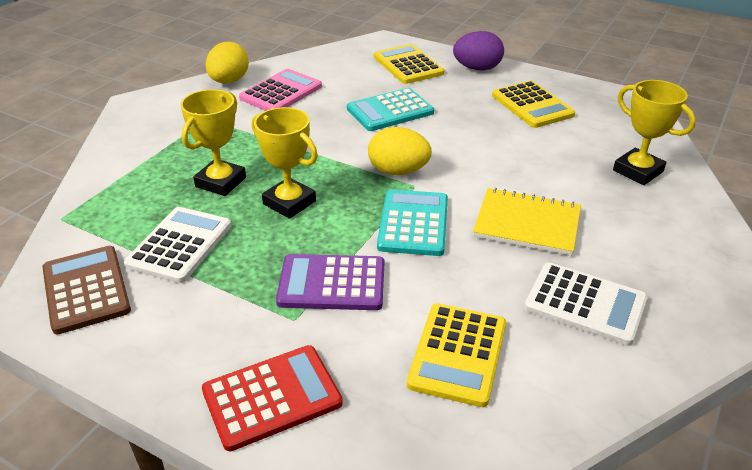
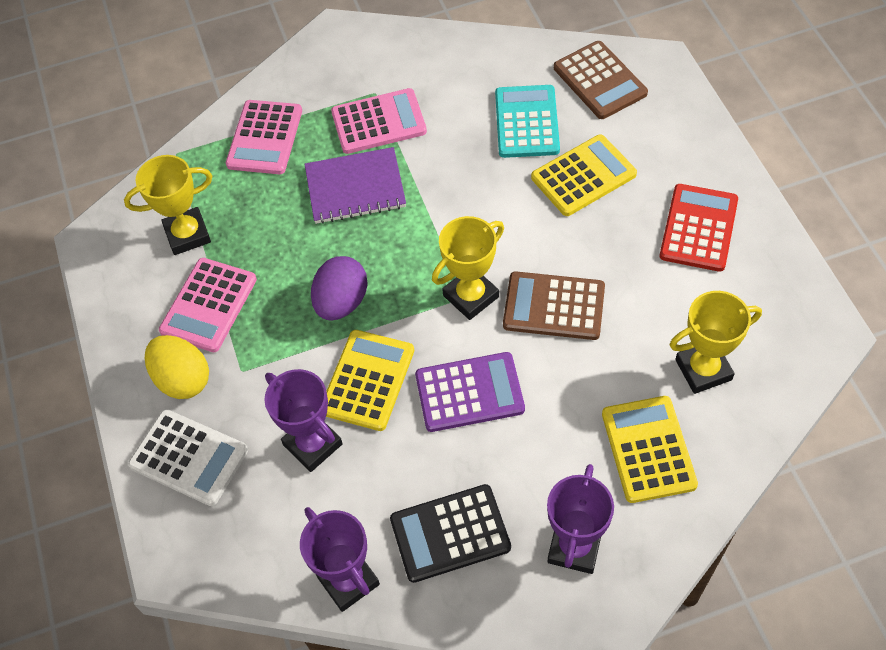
black calculator: 0 -> 1
brown calculator: 1 -> 2
pink calculator: 1 -> 3
purple notebook: 0 -> 1
purple trophy: 0 -> 3
turquoise calculator: 2 -> 1
white calculator: 2 -> 1
yellow egg: 2 -> 1
yellow notebook: 1 -> 0

